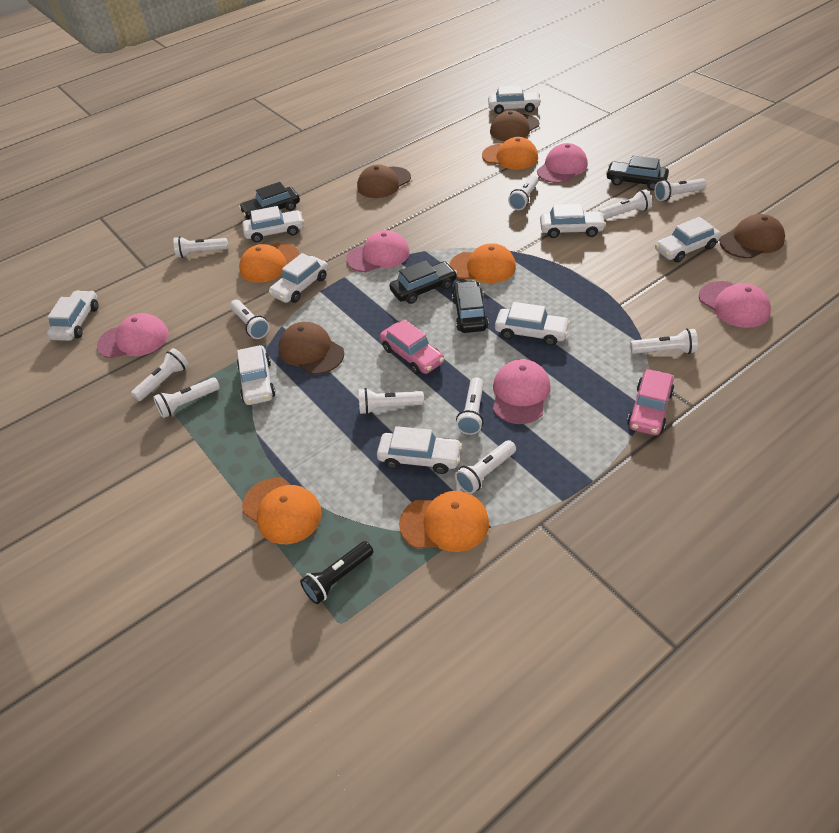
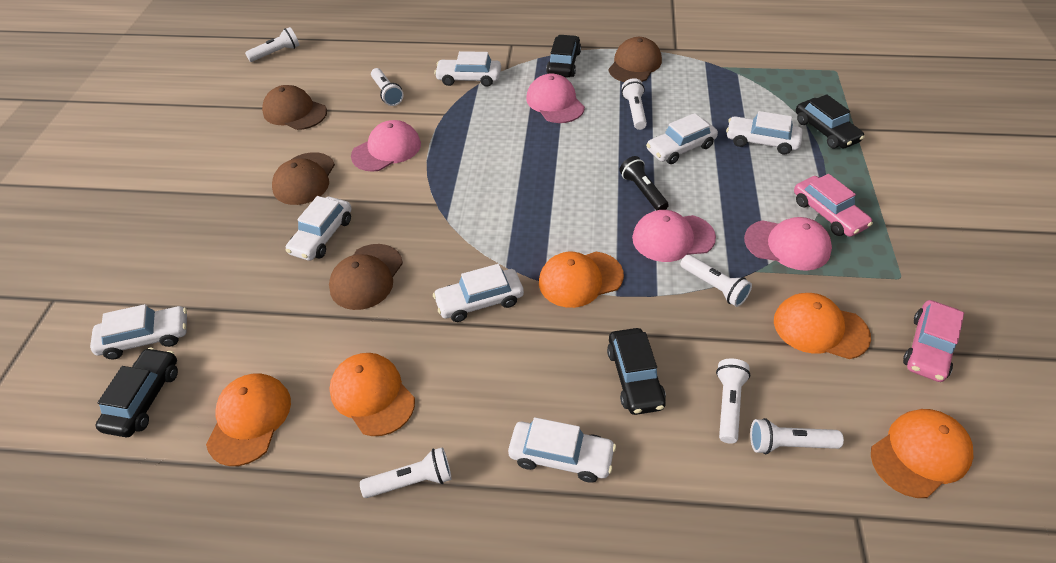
pink cap: 5 -> 4
white car: 9 -> 7
white flashlight: 11 -> 7

